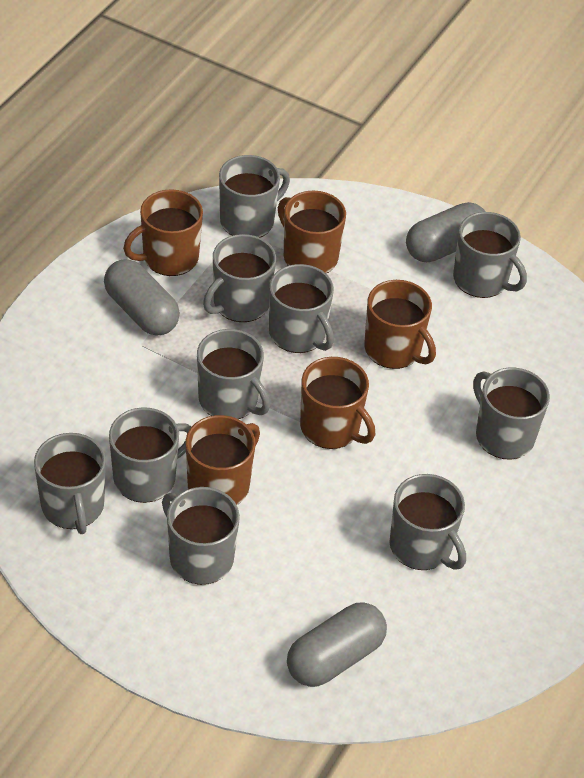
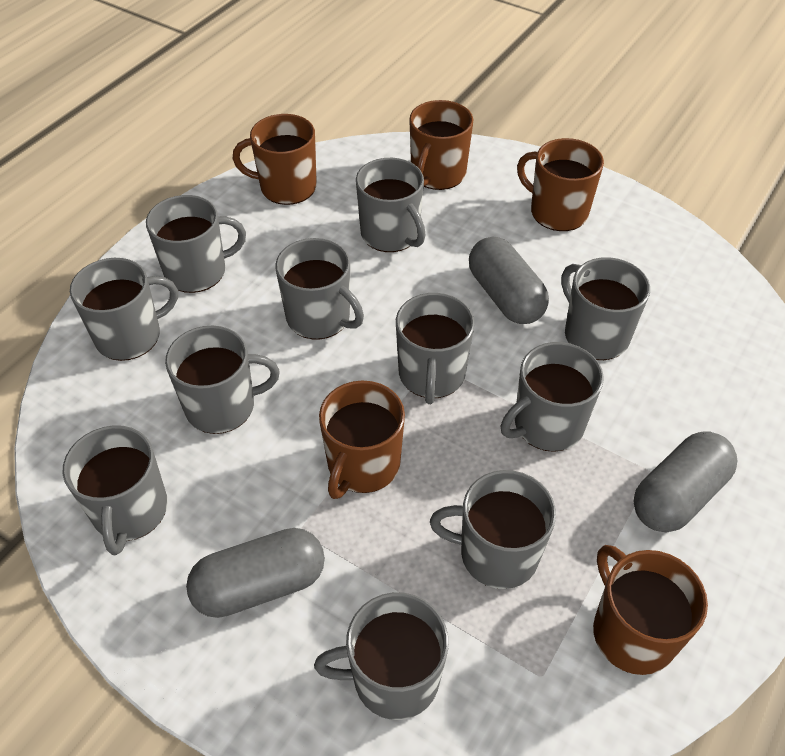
grey mug: 10 -> 11

